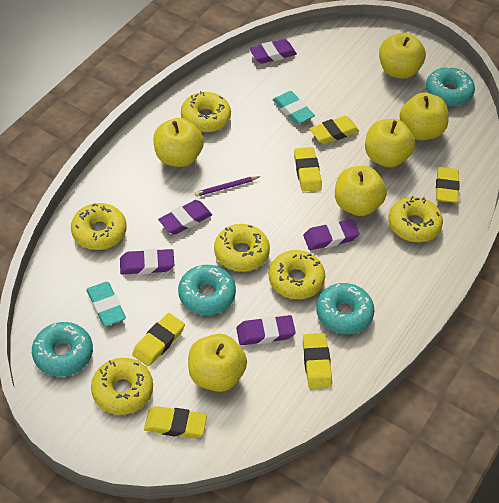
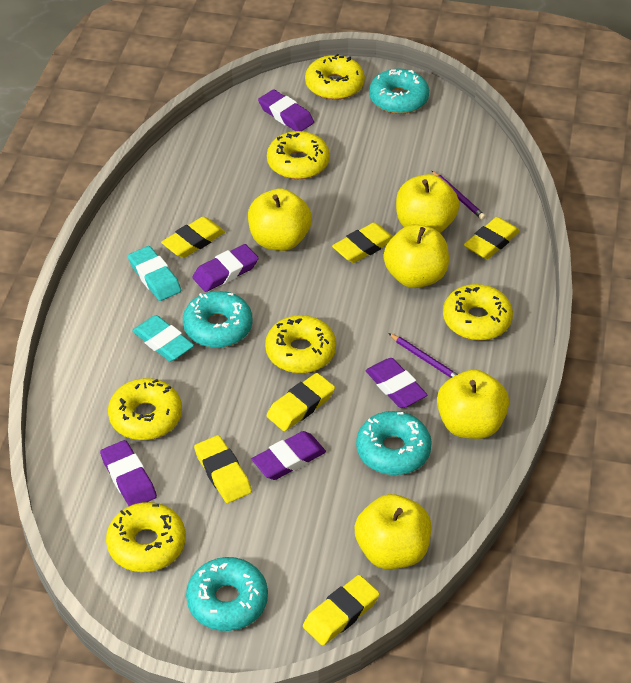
purple pencil: 1 -> 2
yellow apple: 6 -> 5

